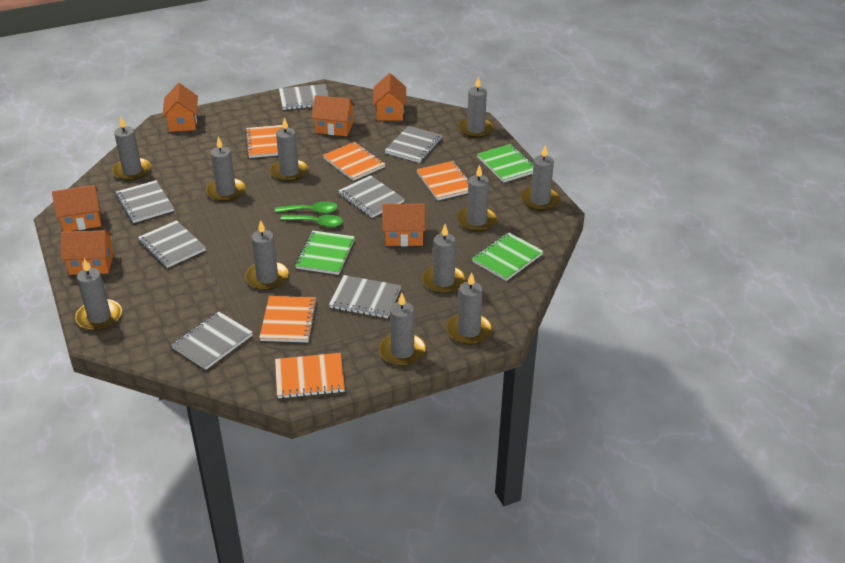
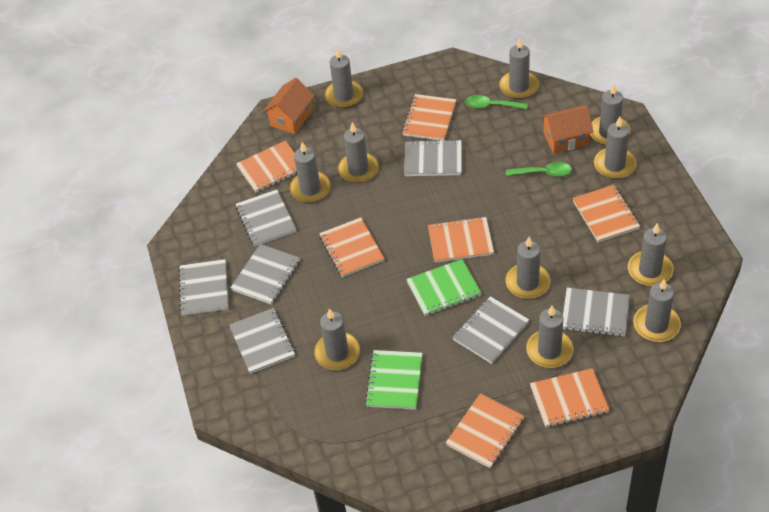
green notebook: 3 -> 2
orange house: 6 -> 2
orange notebook: 5 -> 7

